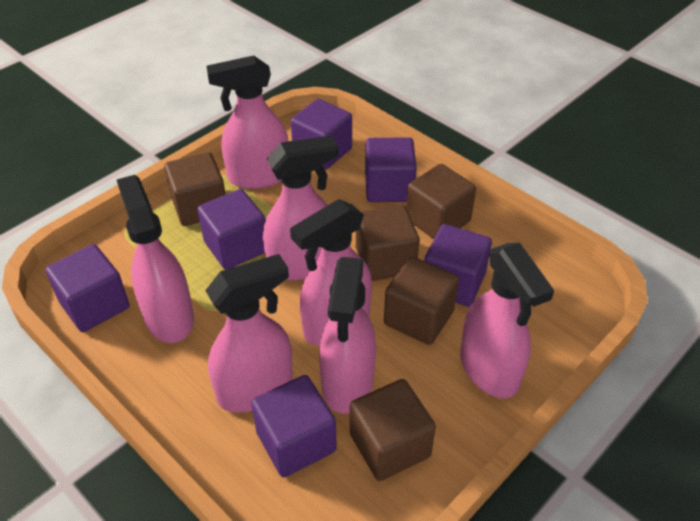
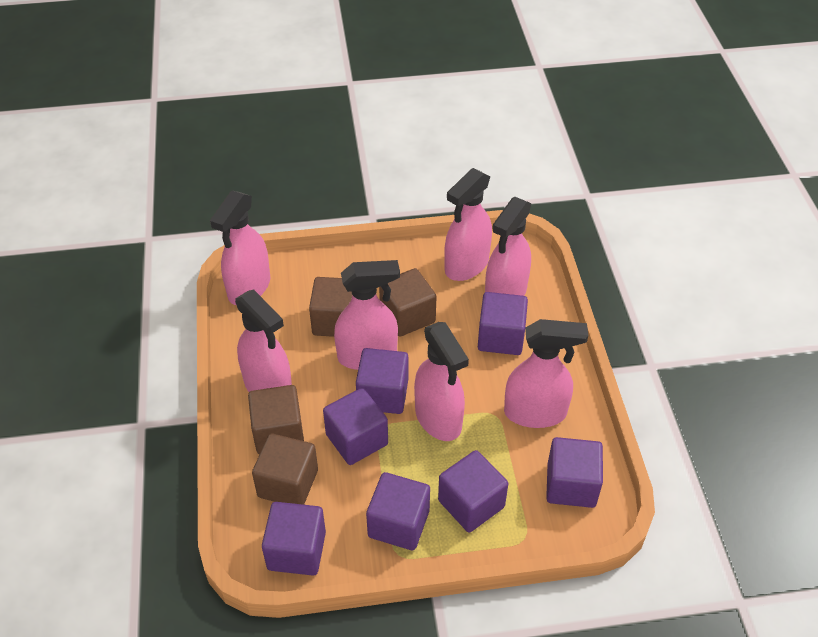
brown cube: 5 -> 4
purple cube: 6 -> 7

